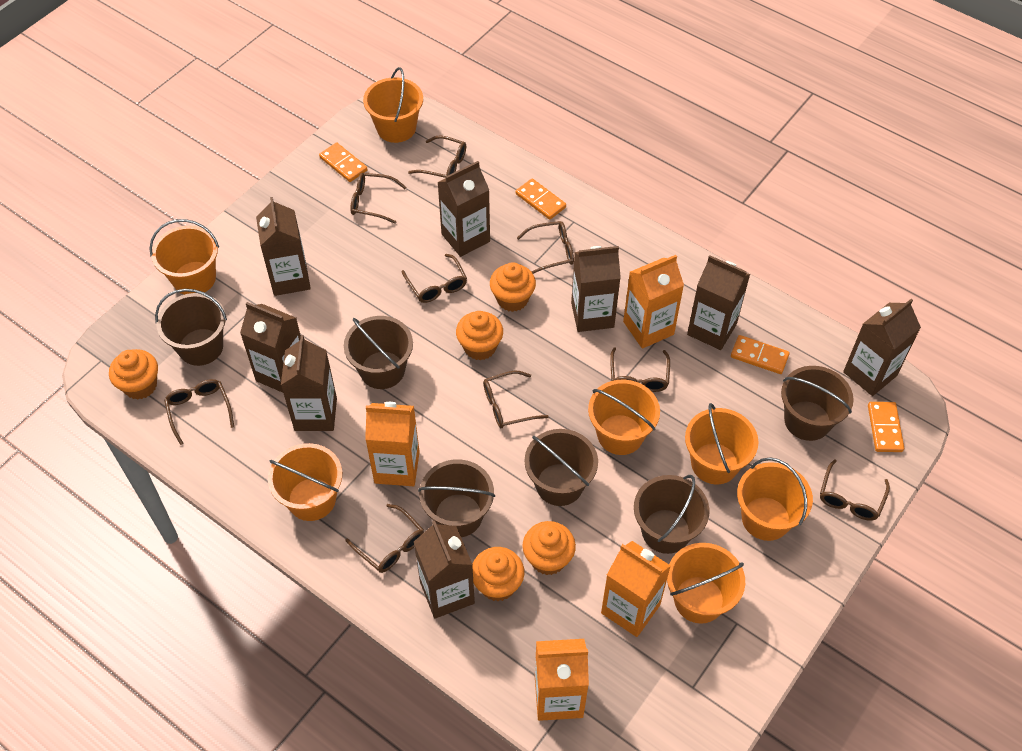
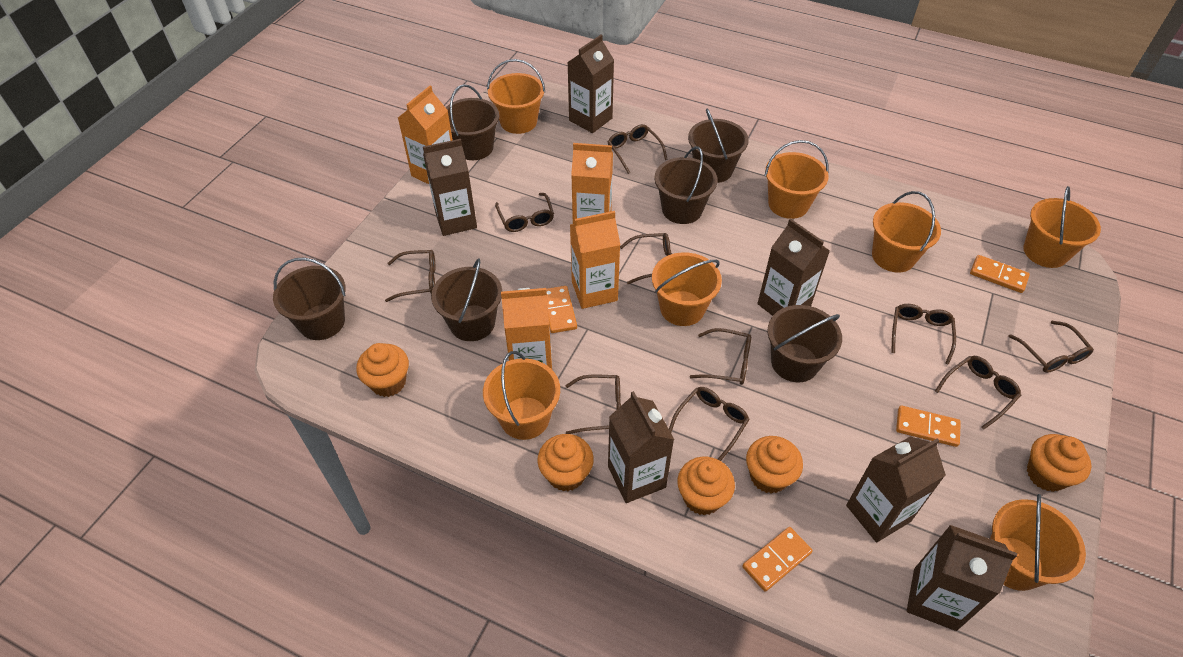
brown carton: 8 -> 6
brown glasses: 9 -> 10

